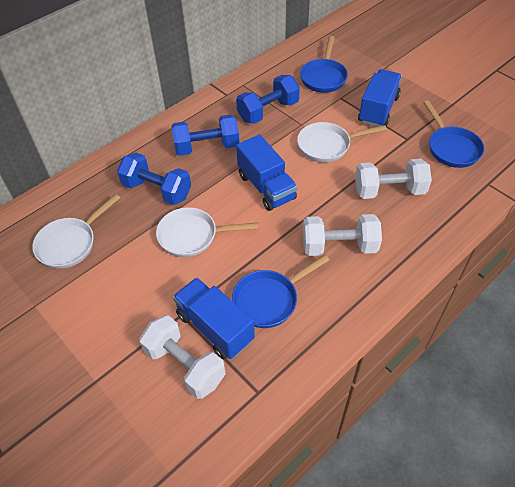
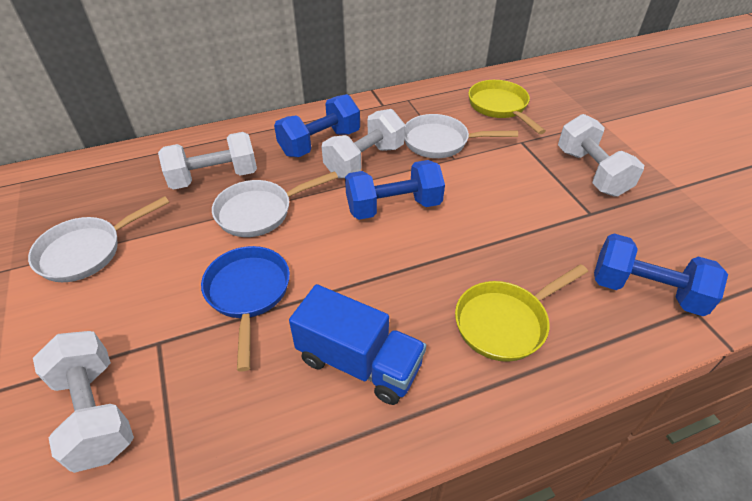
blue pan: 3 -> 1
blue truck: 3 -> 1
white dumbbell: 3 -> 4
yellow pan: 0 -> 2

